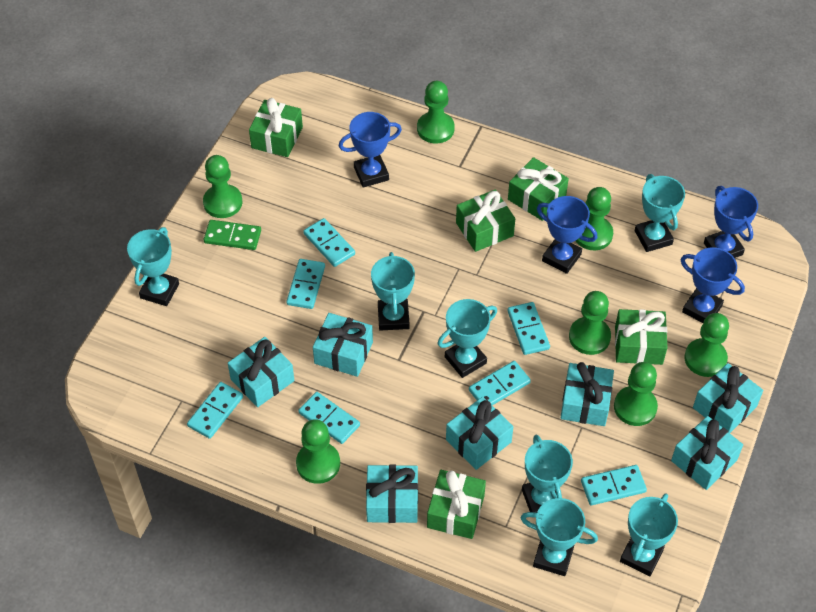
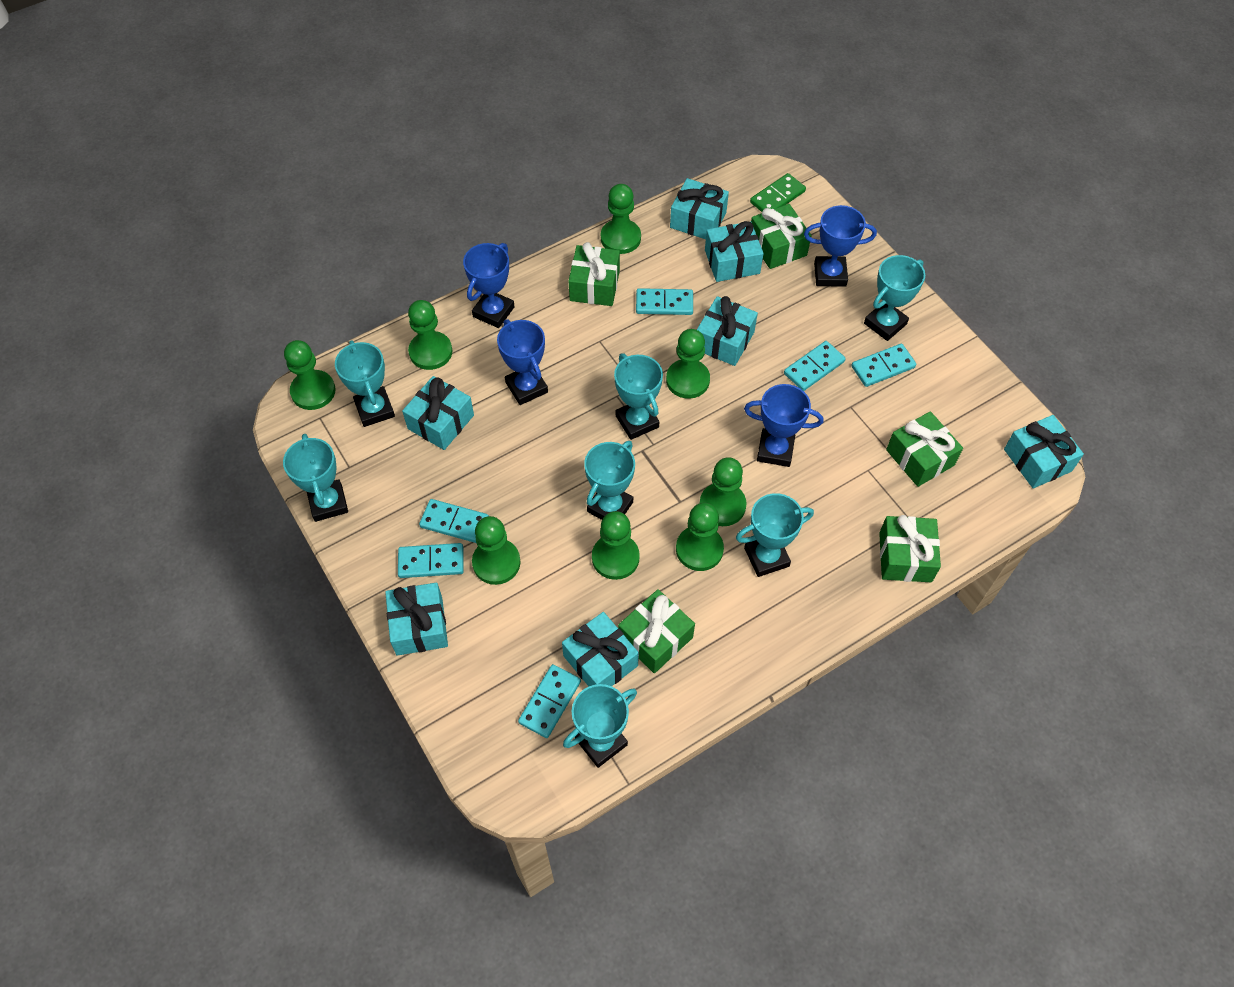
green pawn: 7 -> 8
turquoise domino: 7 -> 6

